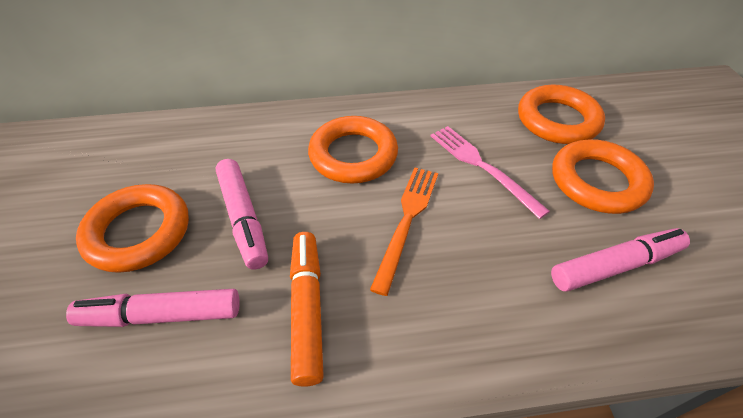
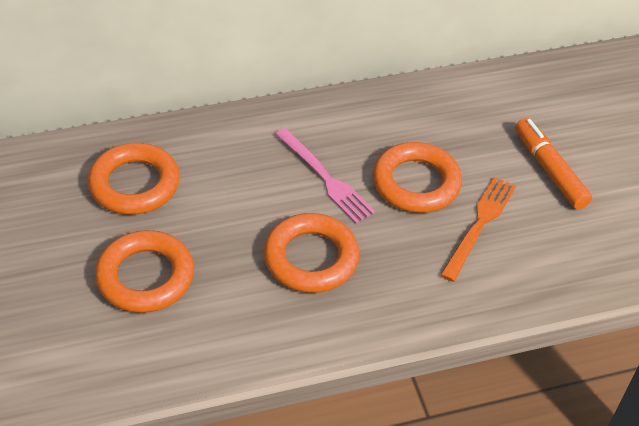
pink marker: 3 -> 0

